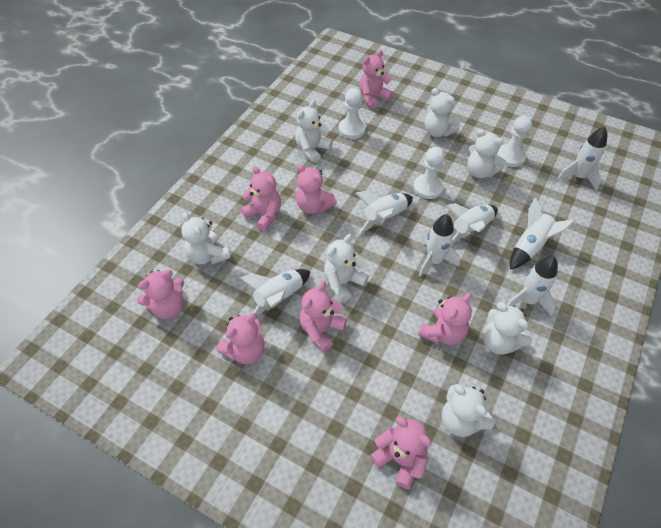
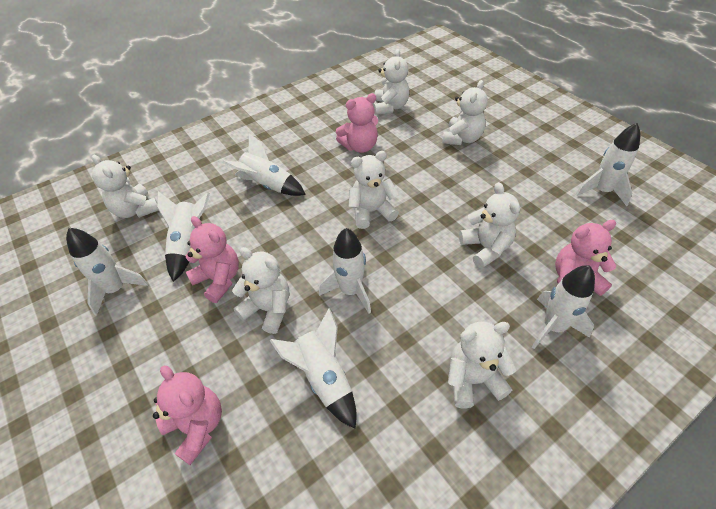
pink teddy bear: 8 -> 4
white pawn: 3 -> 0

